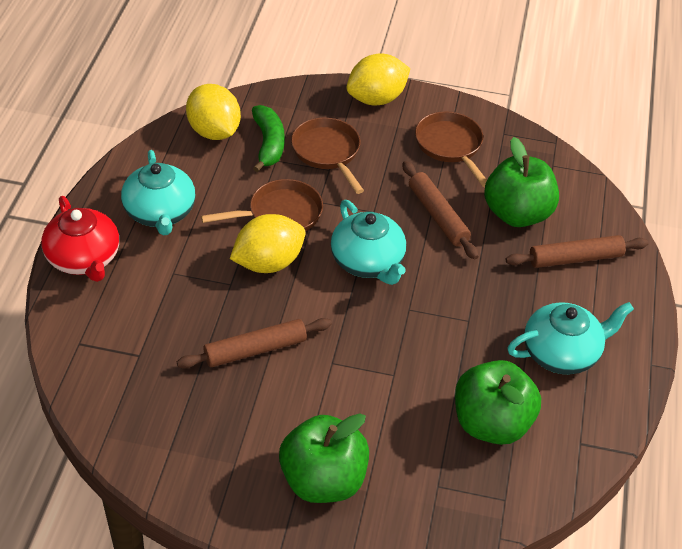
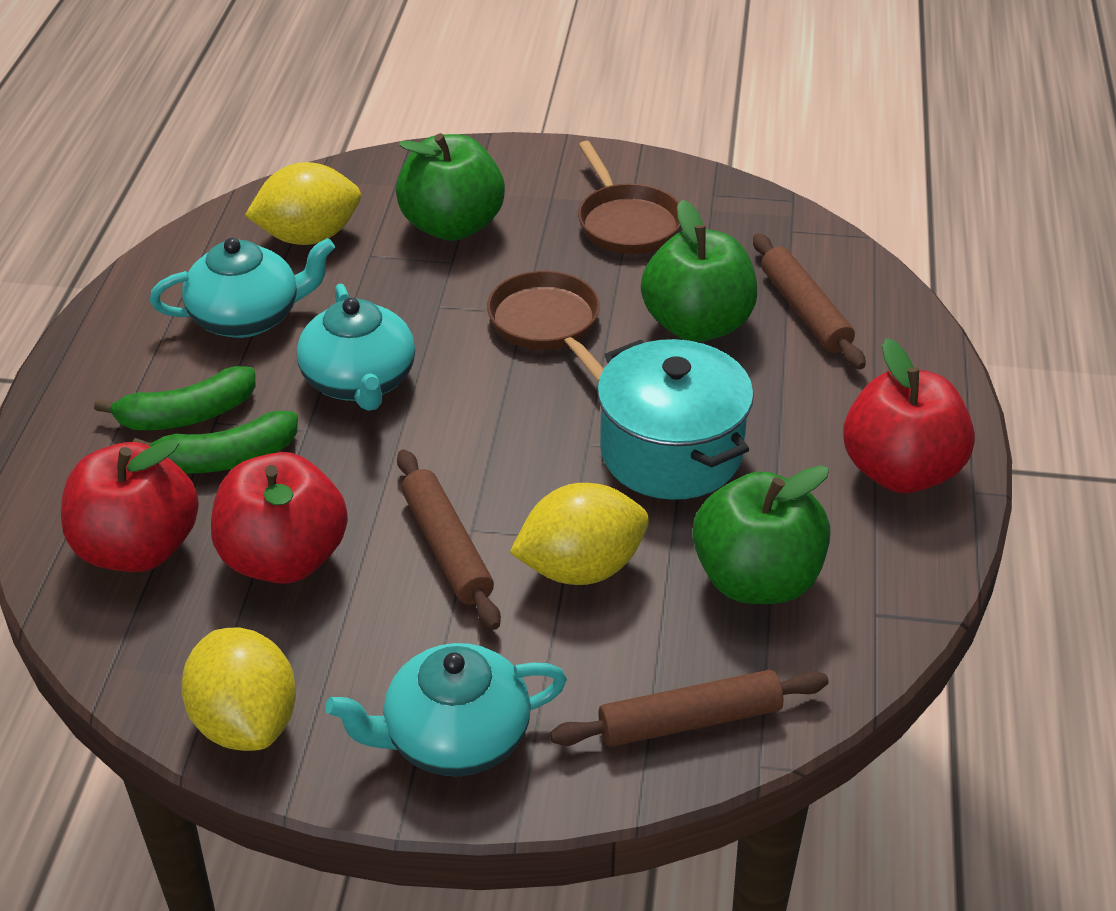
brown pan: 3 -> 2
green banana: 1 -> 2
red apple: 0 -> 3
red teapot: 1 -> 0
turquoise pot: 0 -> 1

